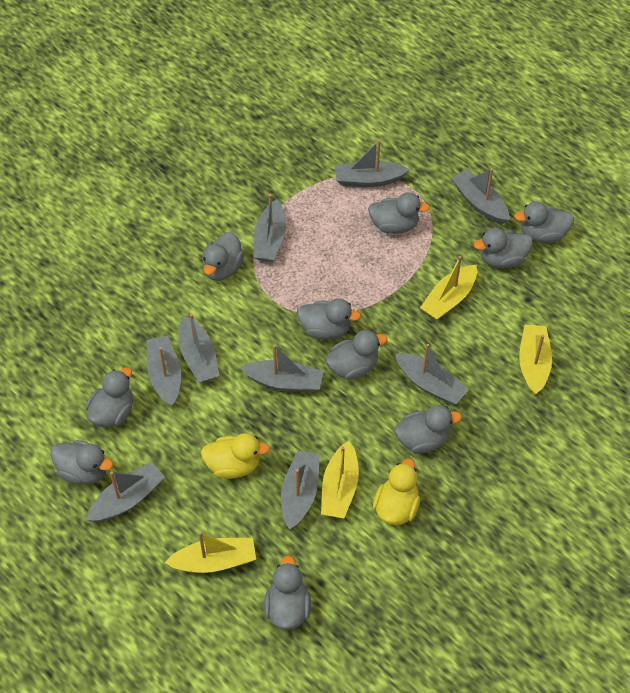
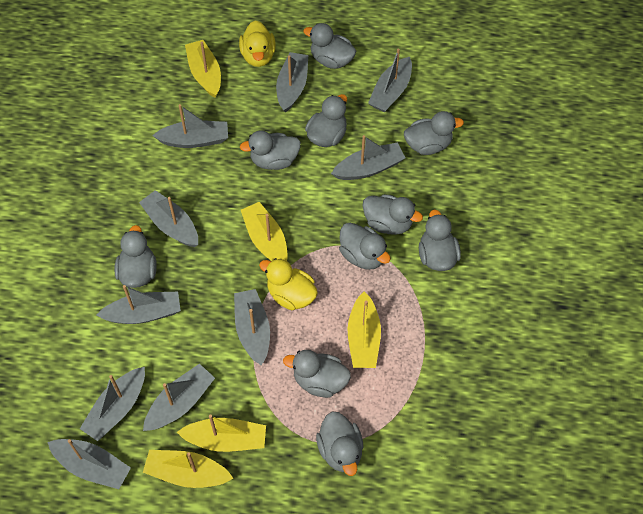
grey boat: 9 -> 10
yellow boat: 4 -> 5

